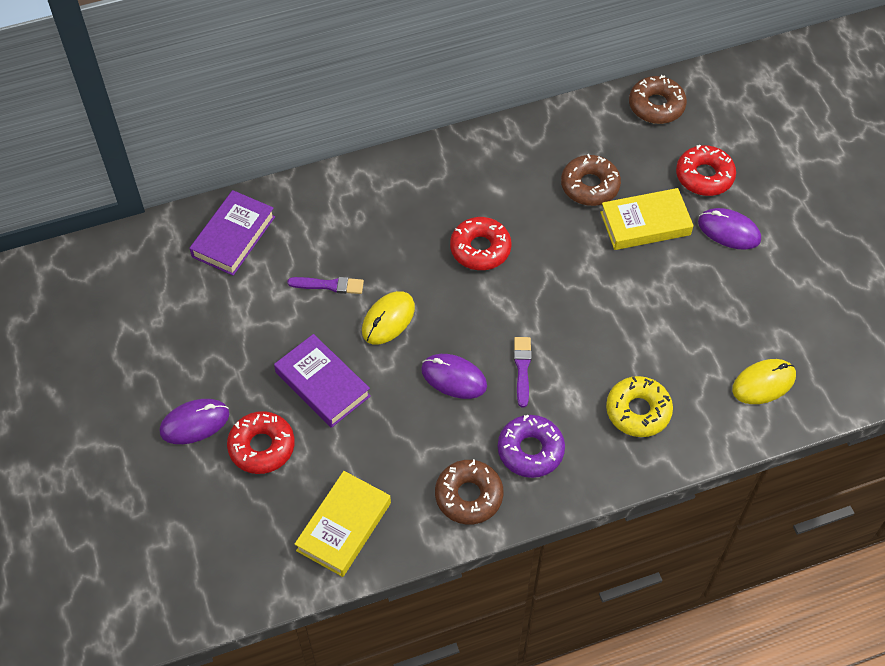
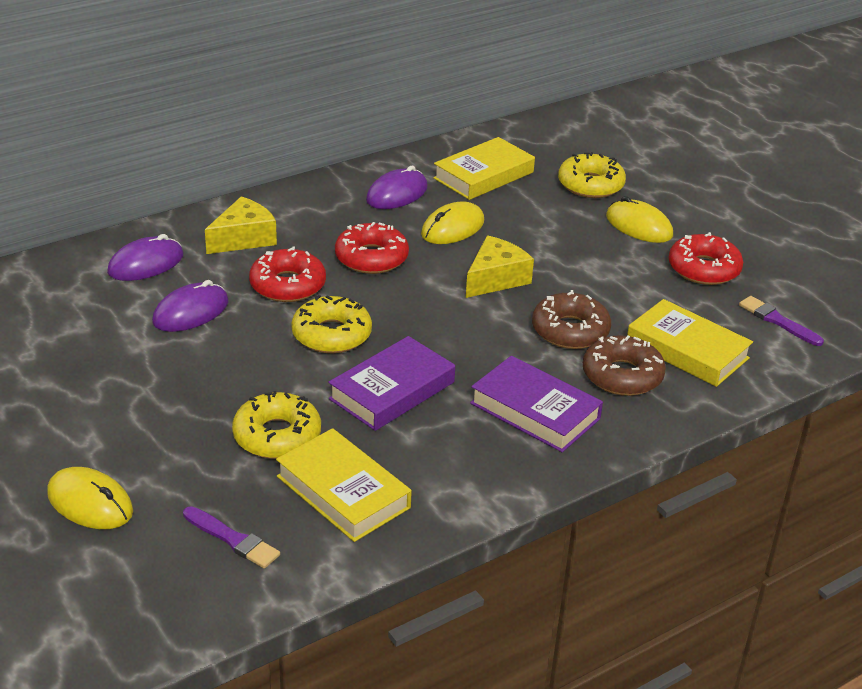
brown donut: 3 -> 2
purple donut: 1 -> 0
yellow book: 2 -> 3
yellow cheese: 0 -> 2
yellow donut: 1 -> 3
yellow mouse: 2 -> 3

